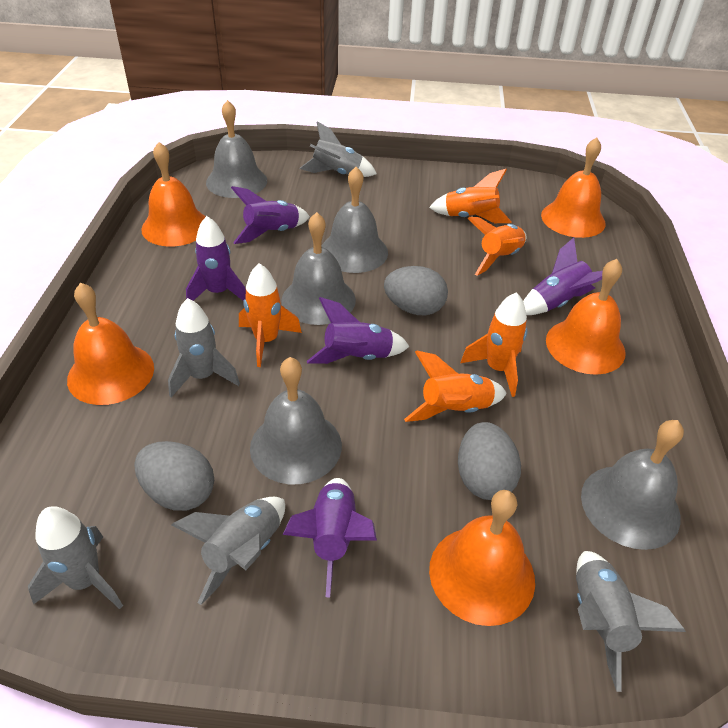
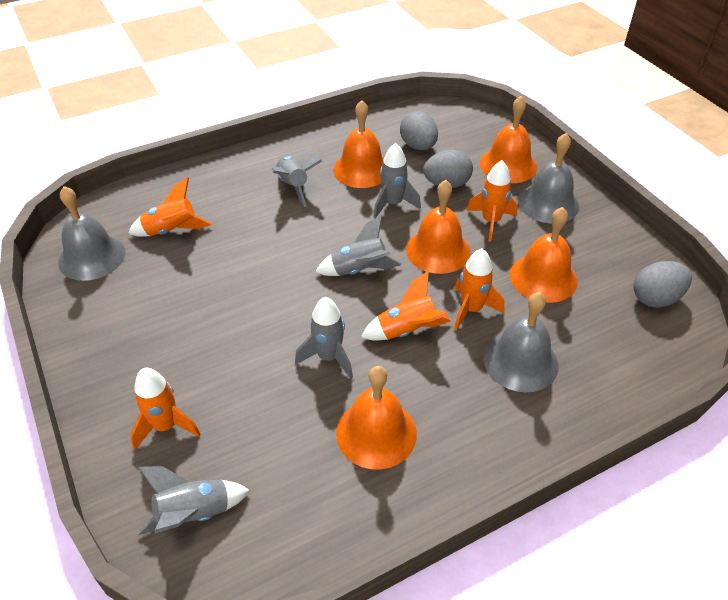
grey bell: 5 -> 3
purple rocket: 5 -> 0

